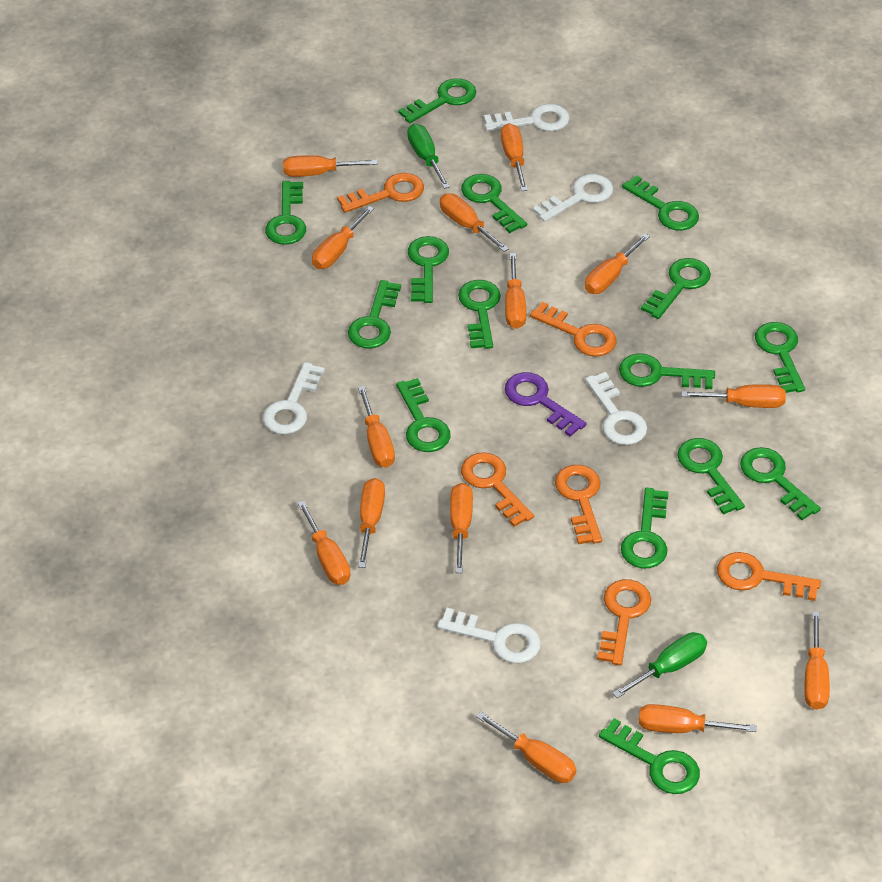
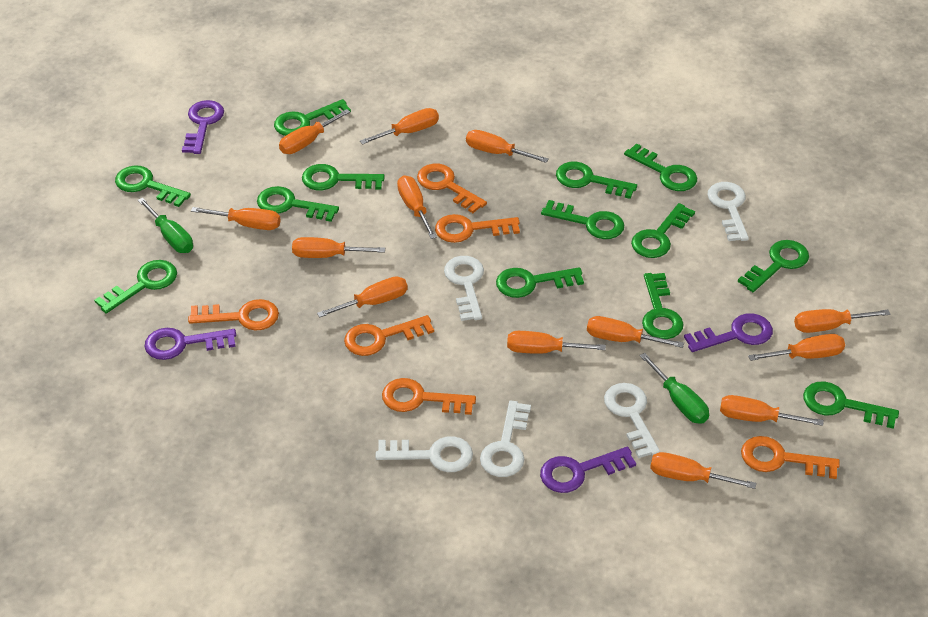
green key: 15 -> 13
orange screwdriver: 14 -> 13
purple key: 1 -> 4

